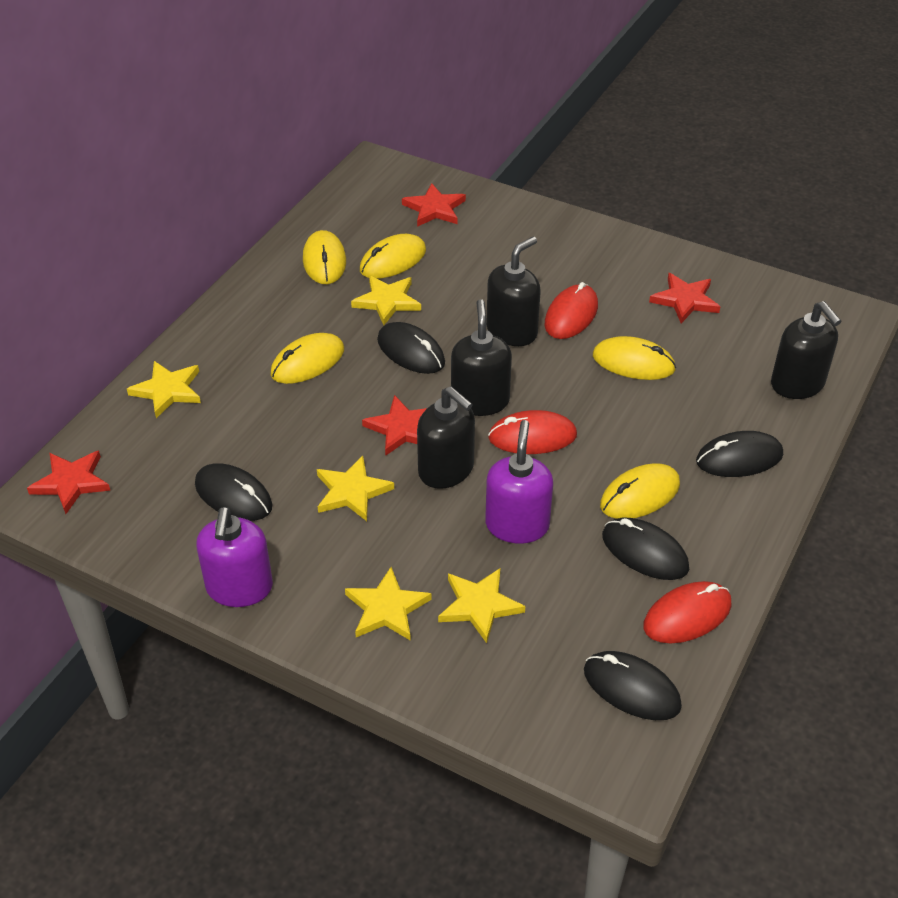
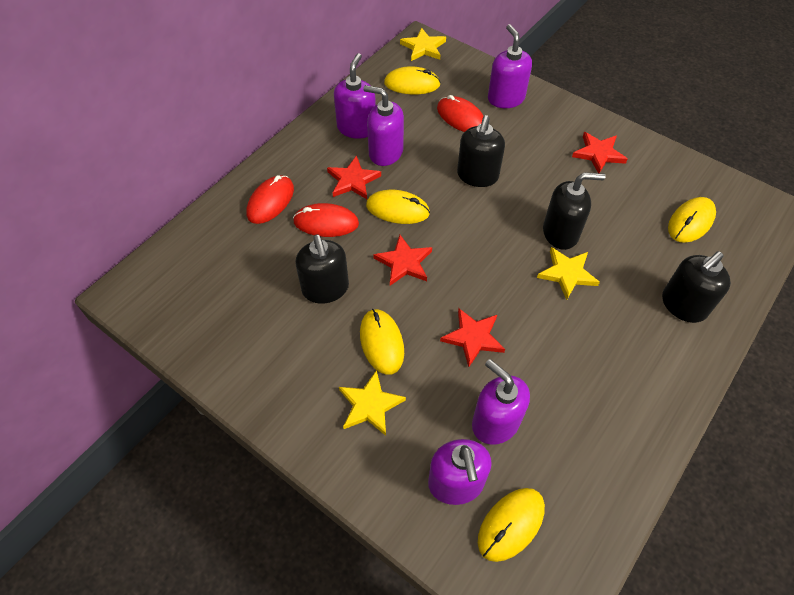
black mouse: 5 -> 0
purple soap dispenser: 2 -> 5
yellow star: 5 -> 3

